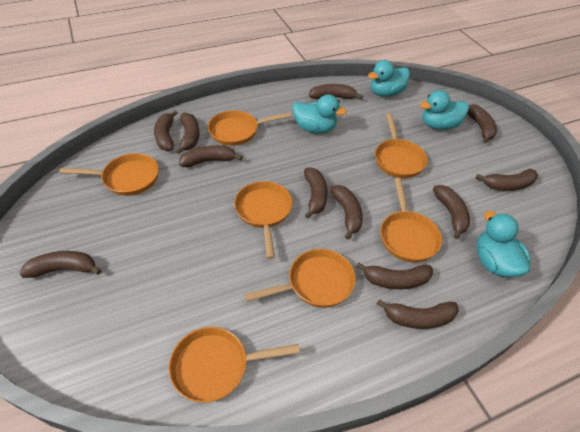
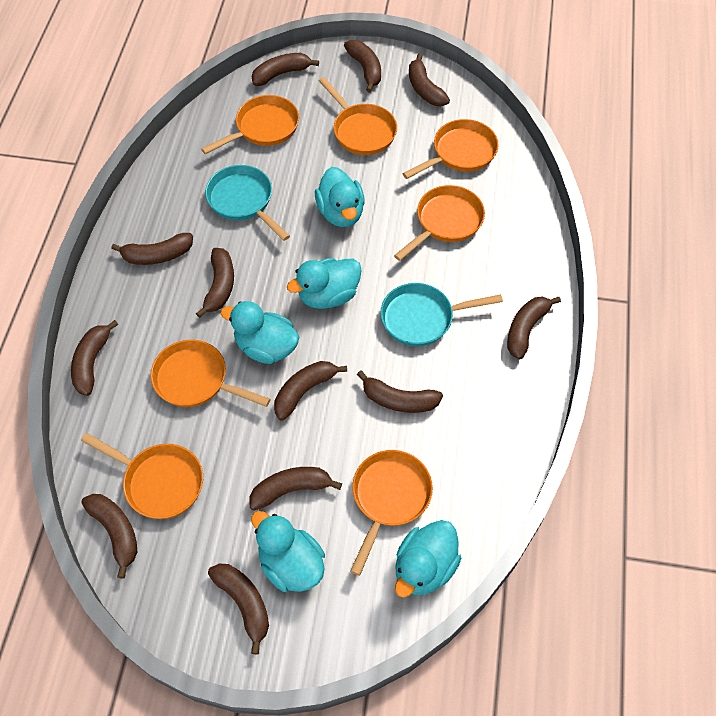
turquoise duck: 4 -> 5
turquoise pan: 0 -> 2

